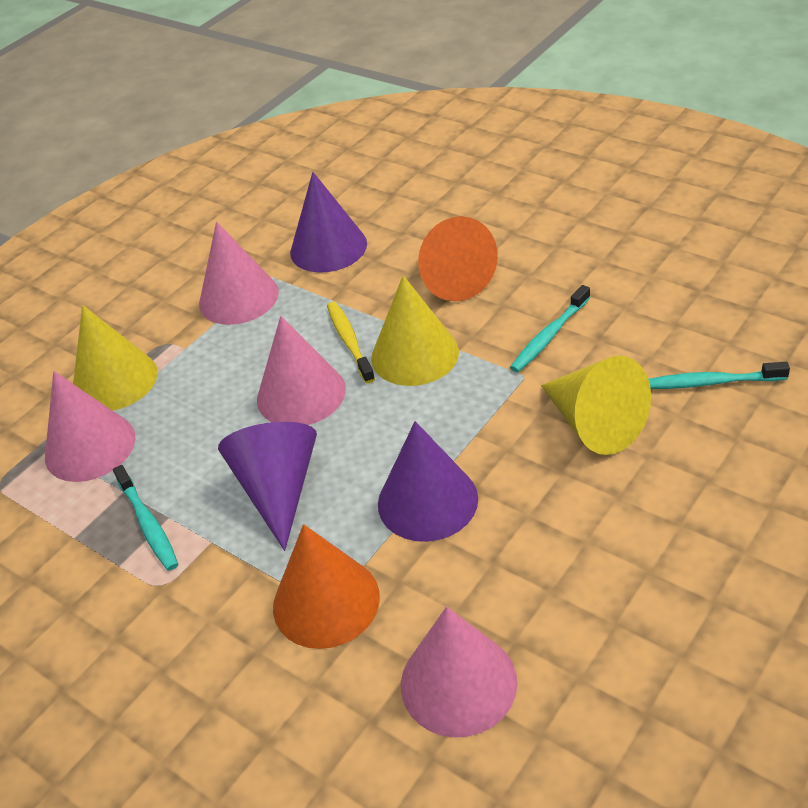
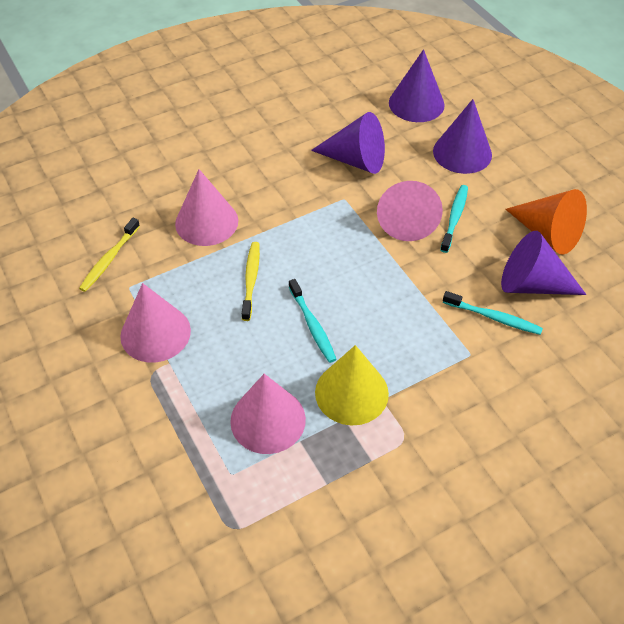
orange cone: 2 -> 1
purple cone: 3 -> 4
yellow cone: 3 -> 1
yellow toothbrush: 1 -> 2

